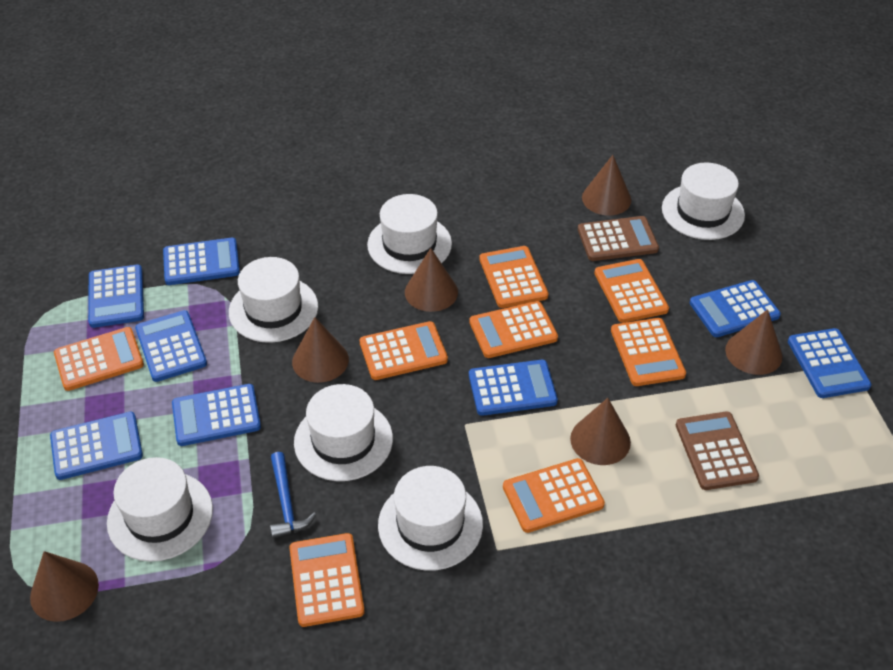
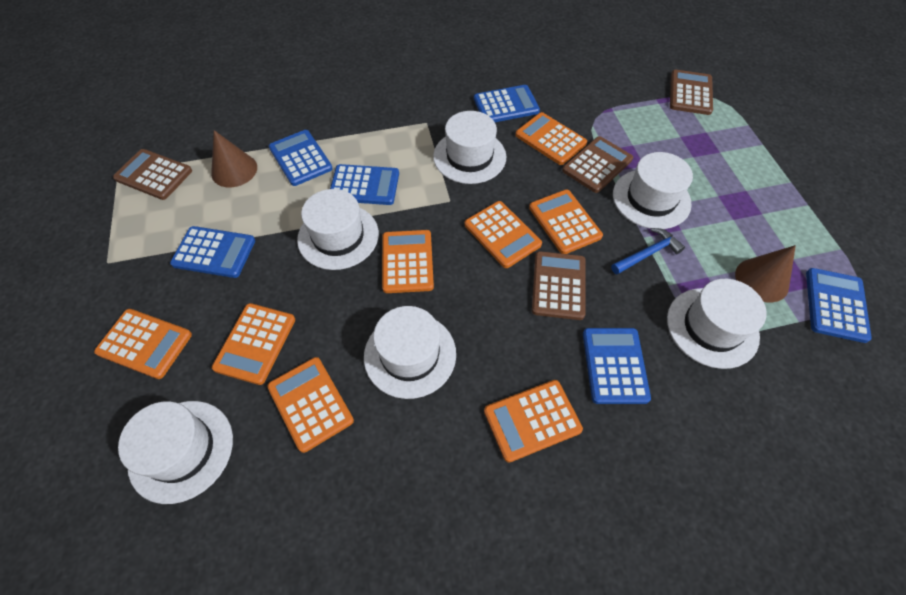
blue calculator: 8 -> 6
brown calculator: 2 -> 4
brown cone: 6 -> 2

